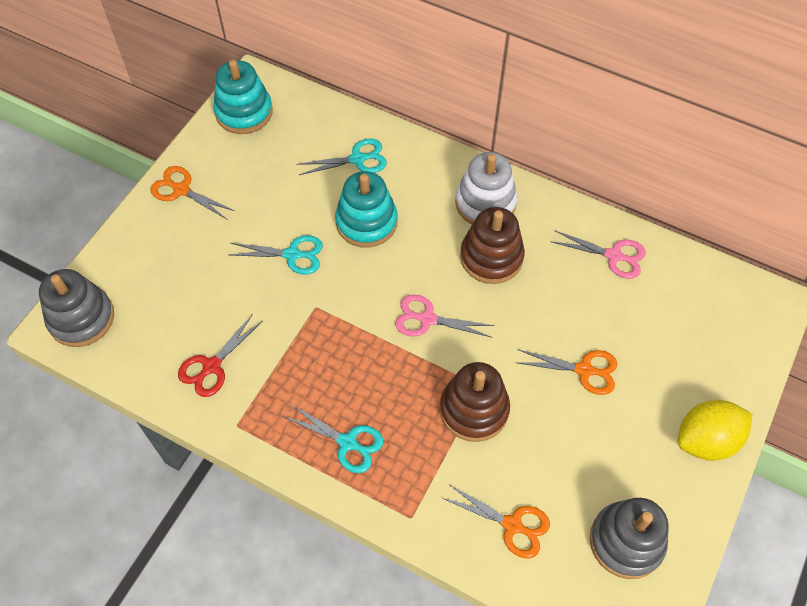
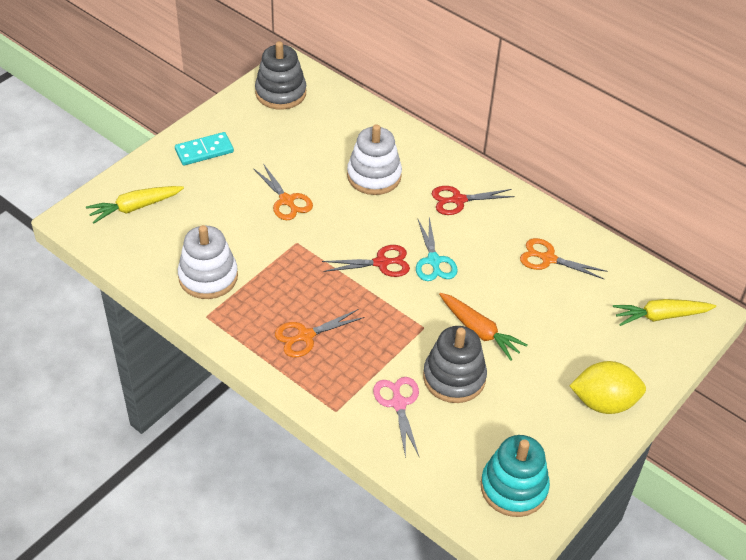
brown stacking toy: 2 -> 0
orange carrot: 0 -> 1
pink scissors: 2 -> 1
red scissors: 1 -> 2
turquoise domino: 0 -> 1
turquoise scissors: 3 -> 1
turquoise stacking toy: 2 -> 1
white stacking toy: 1 -> 2
yellow carrot: 0 -> 2

